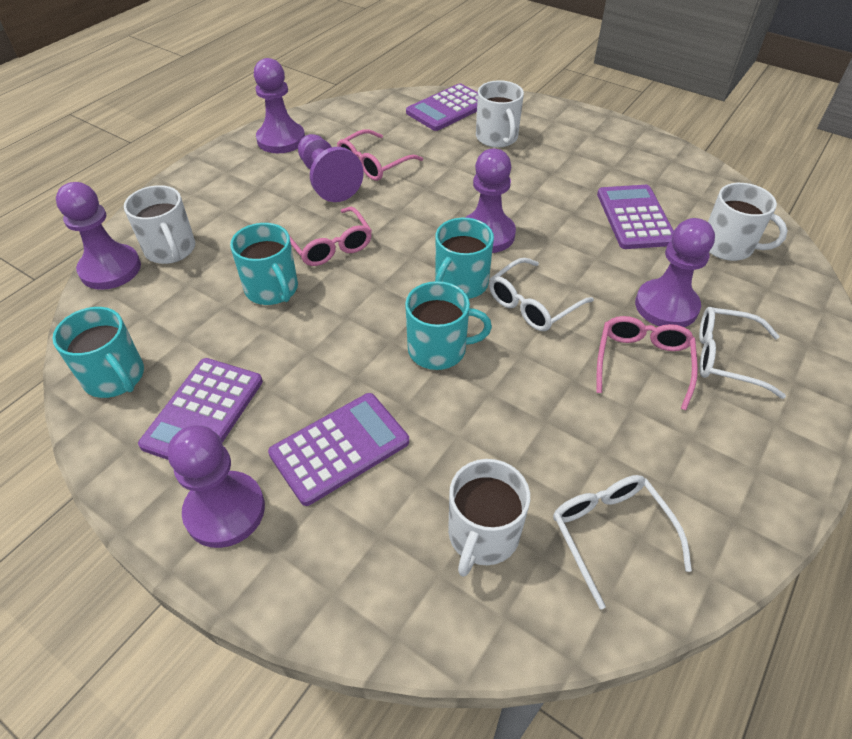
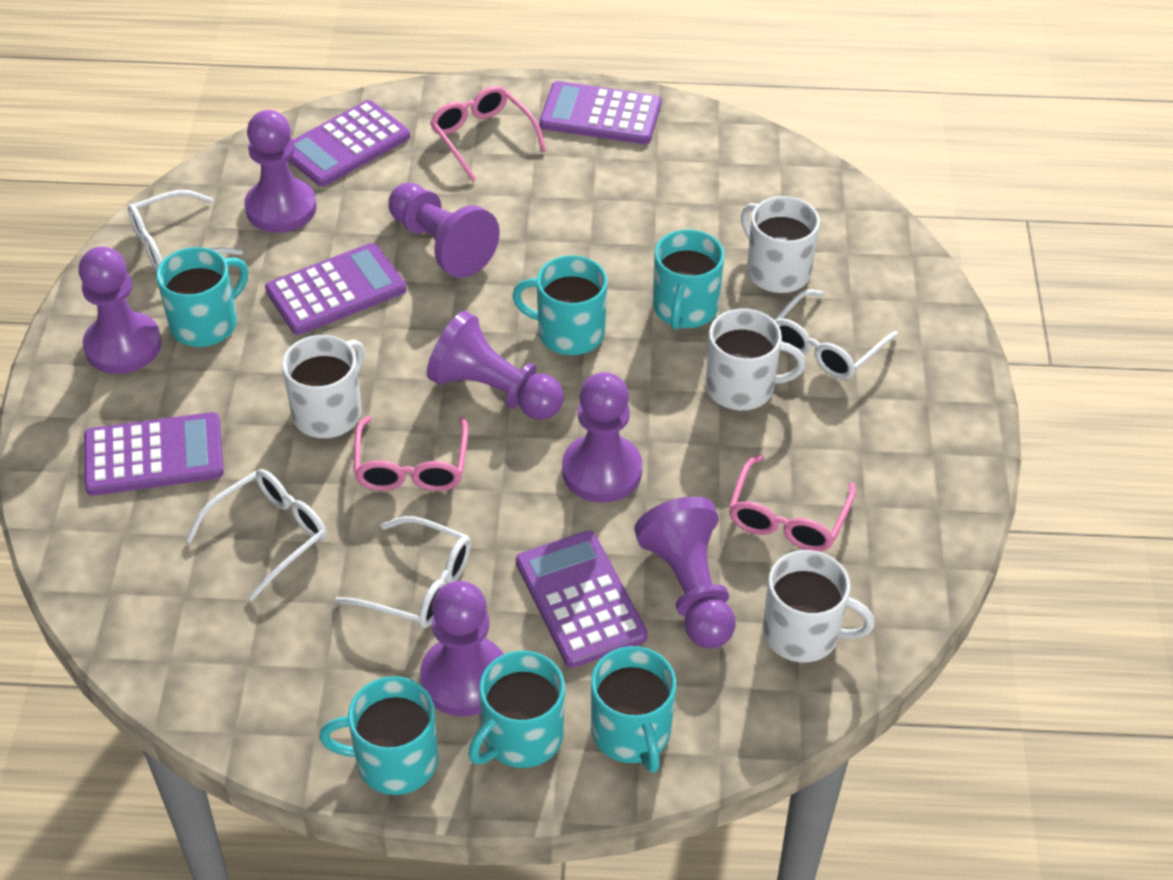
purple calculator: 4 -> 5
purple pawn: 6 -> 7
turquoise mug: 4 -> 6
white glasses: 3 -> 4

